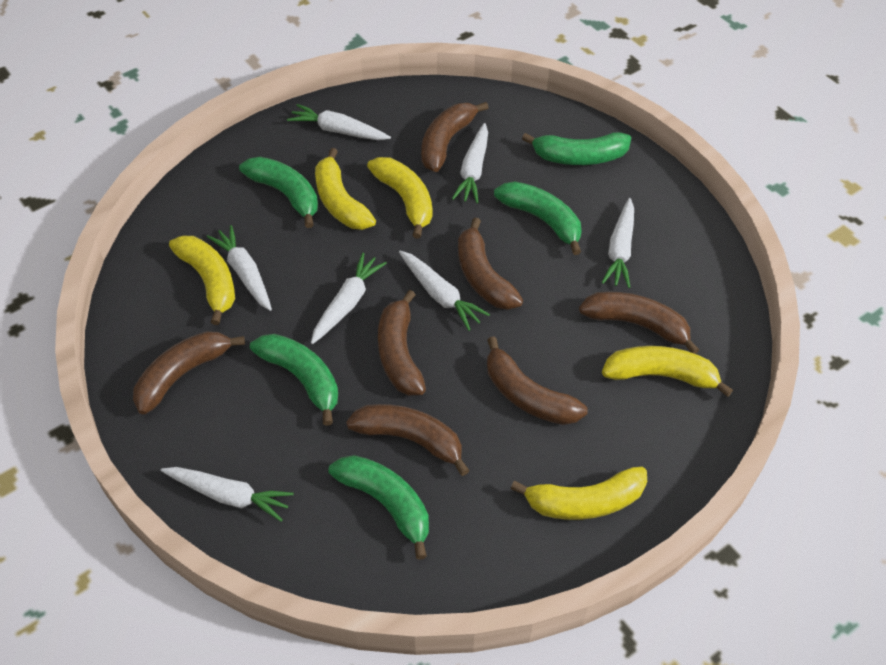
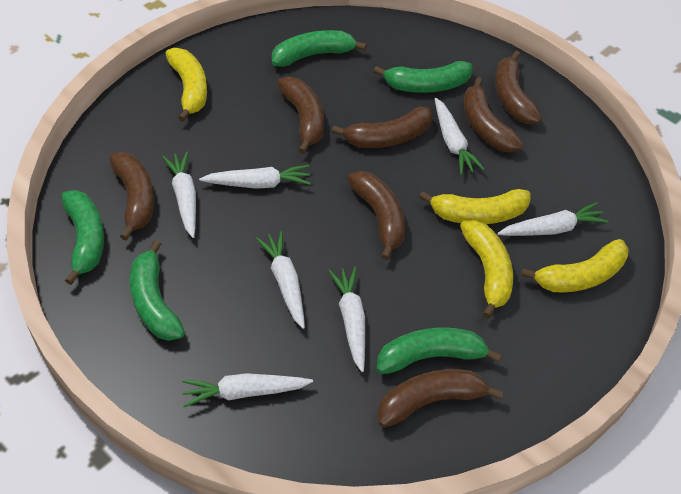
yellow banana: 5 -> 4

